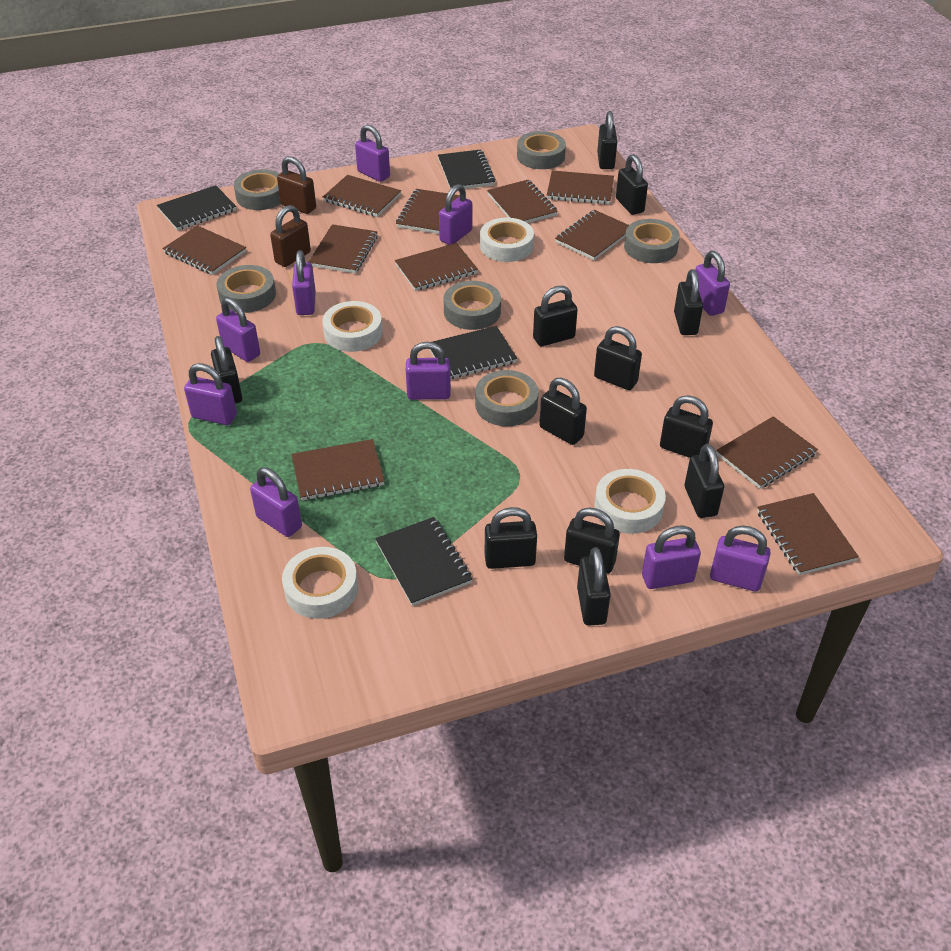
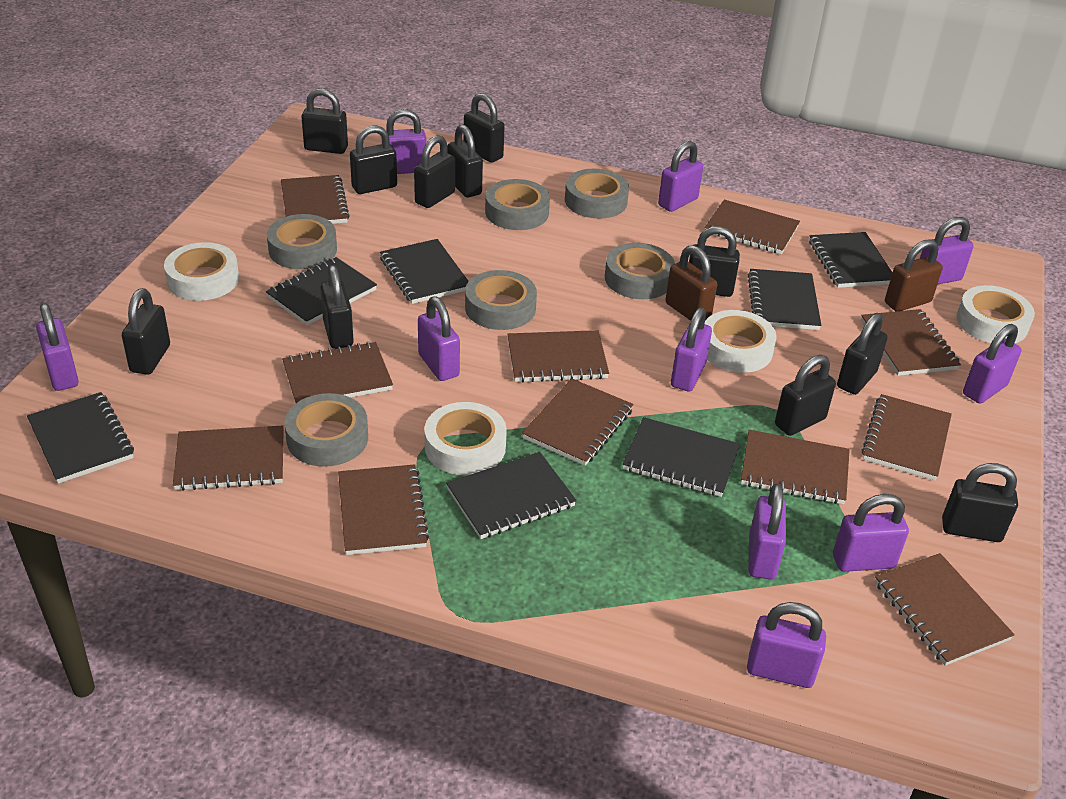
black notebook: 4 -> 7
black padlock: 12 -> 11

